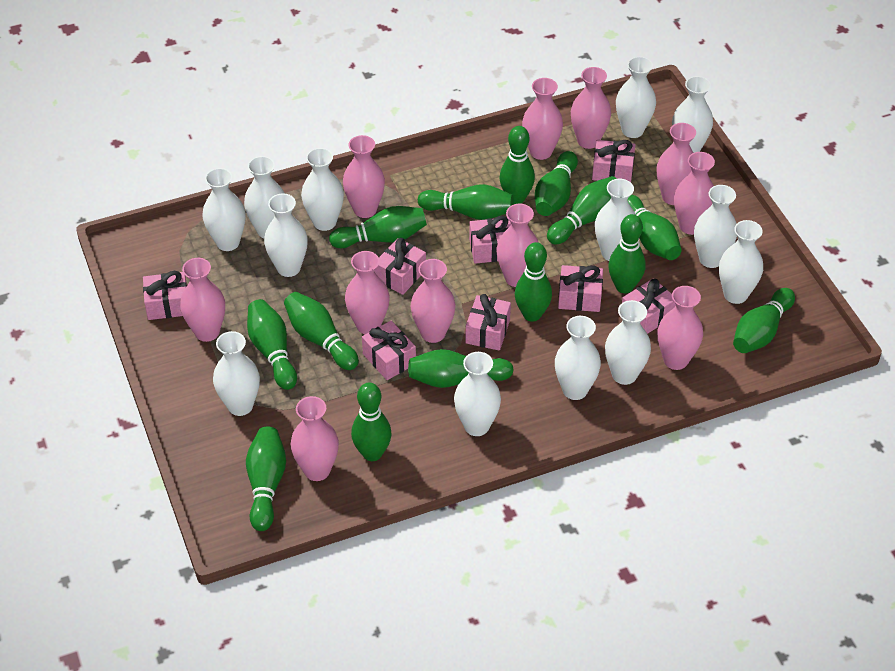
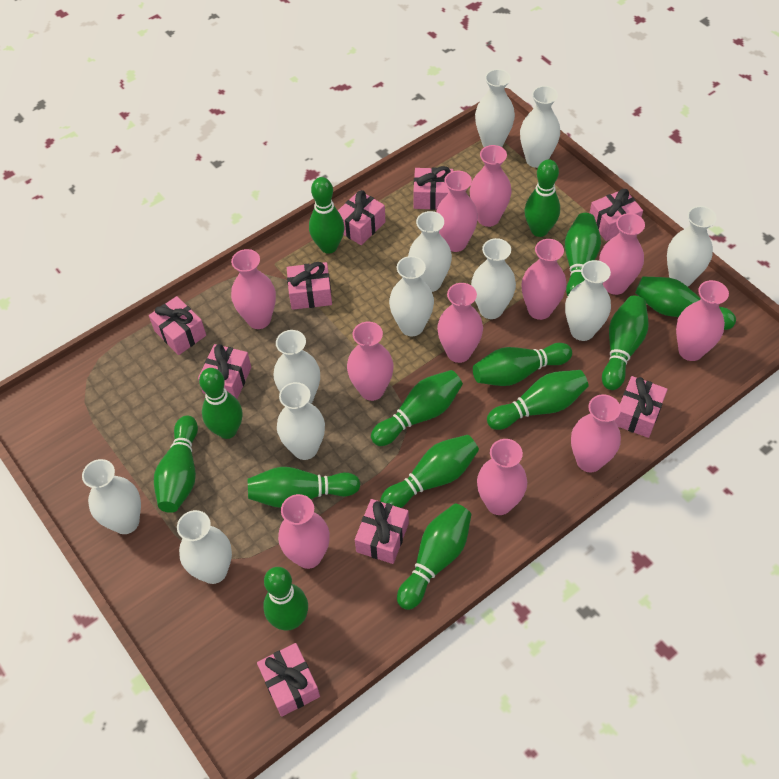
pink gift: 8 -> 9
white vase: 13 -> 11

